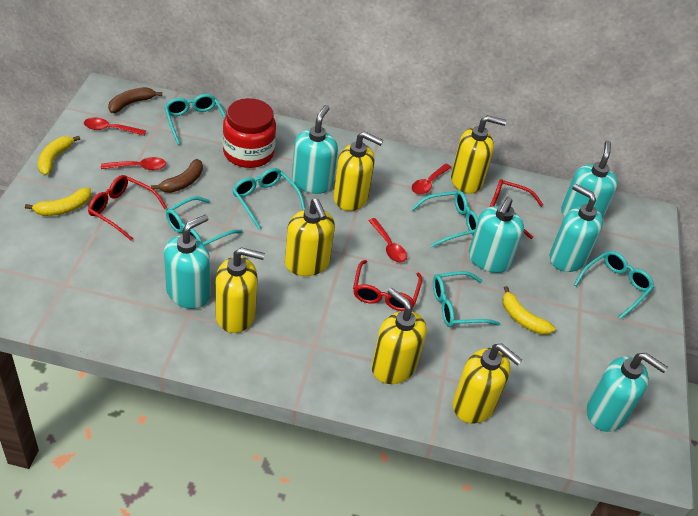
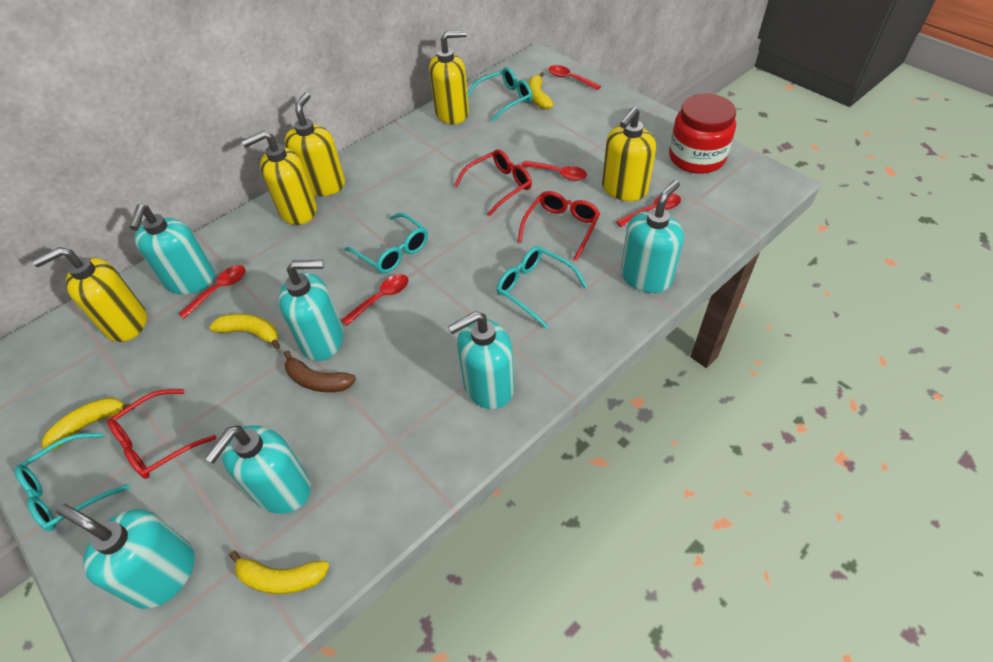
brown banana: 2 -> 1
red spoon: 4 -> 5
turquoise glasses: 6 -> 4
yellow banana: 3 -> 4
yellow soap dispenser: 6 -> 5

